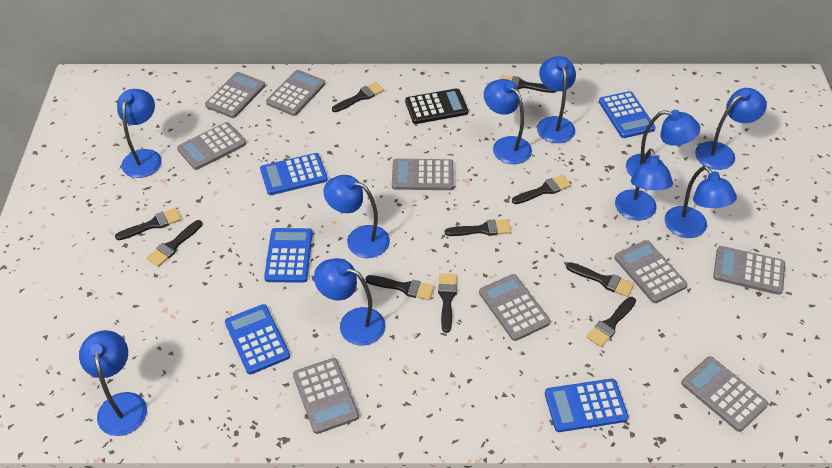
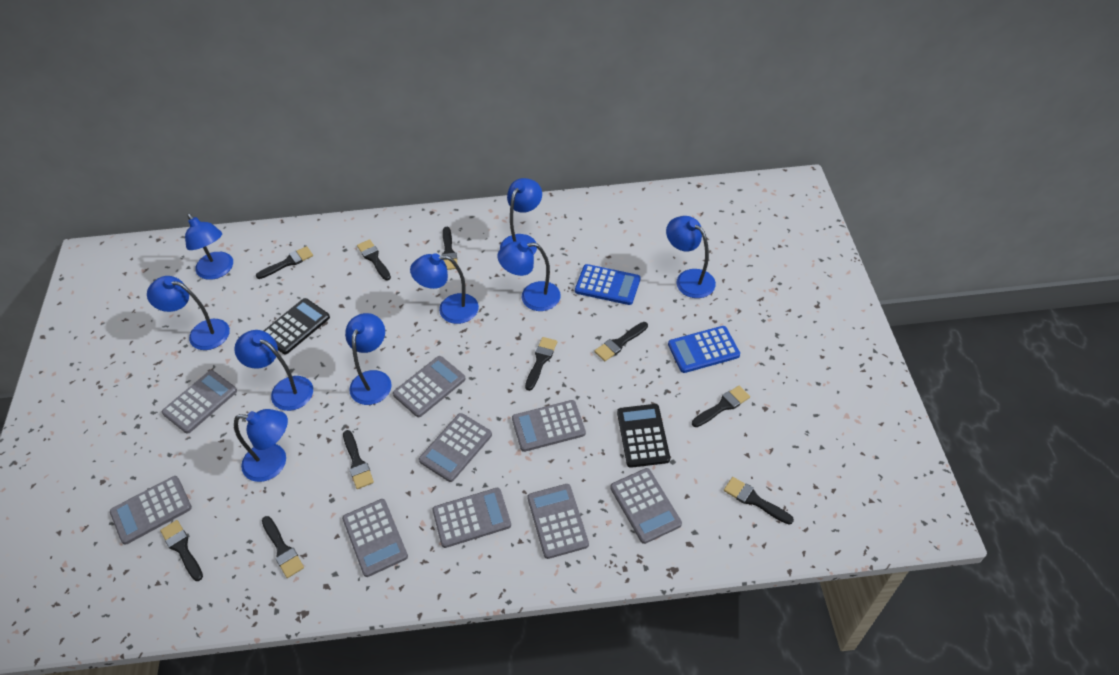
black calculator: 1 -> 2
blue calculator: 5 -> 2
blue lamp: 10 -> 9

